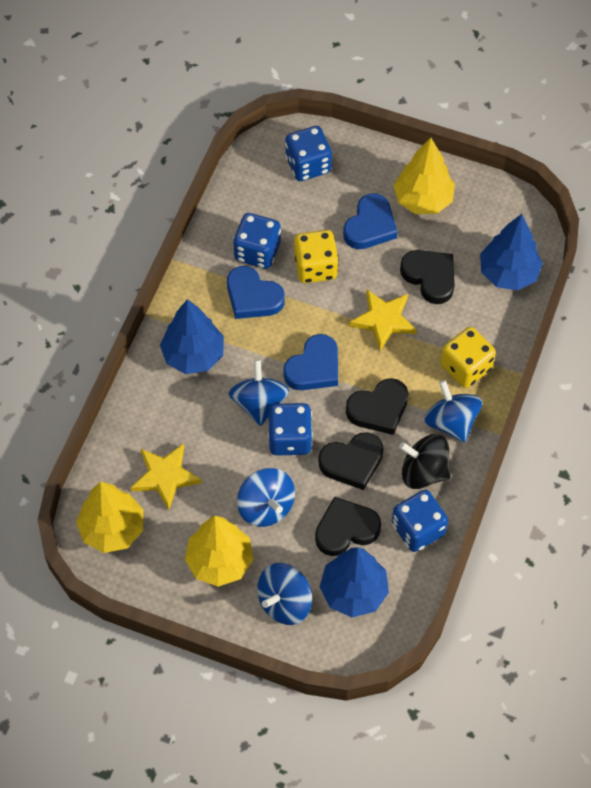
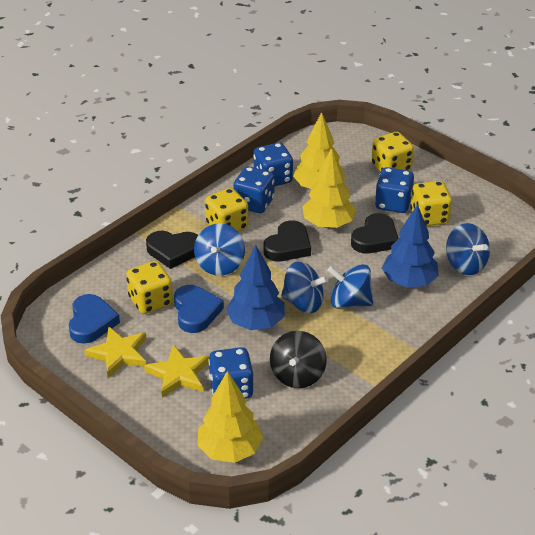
black heart: 4 -> 3
blue heart: 3 -> 2
blue tree: 3 -> 2
yellow dice: 2 -> 4

